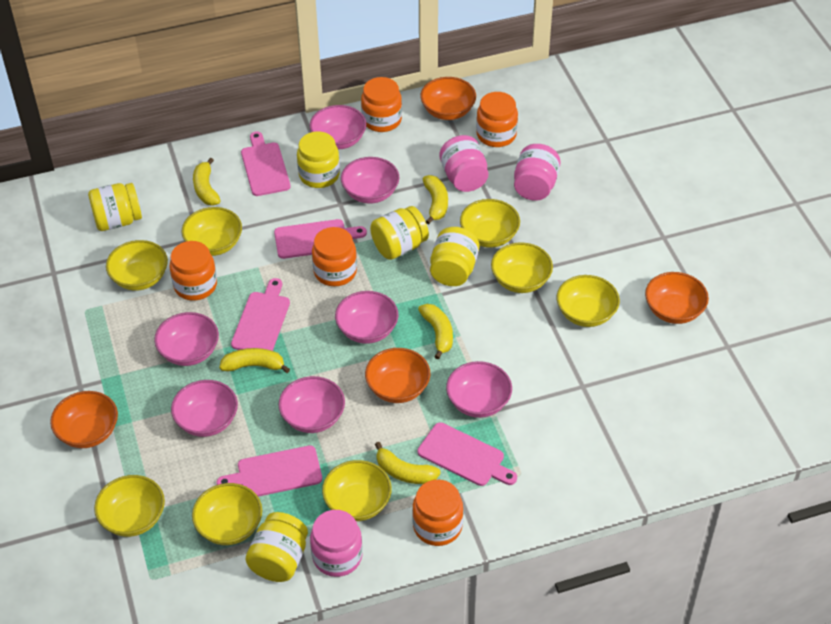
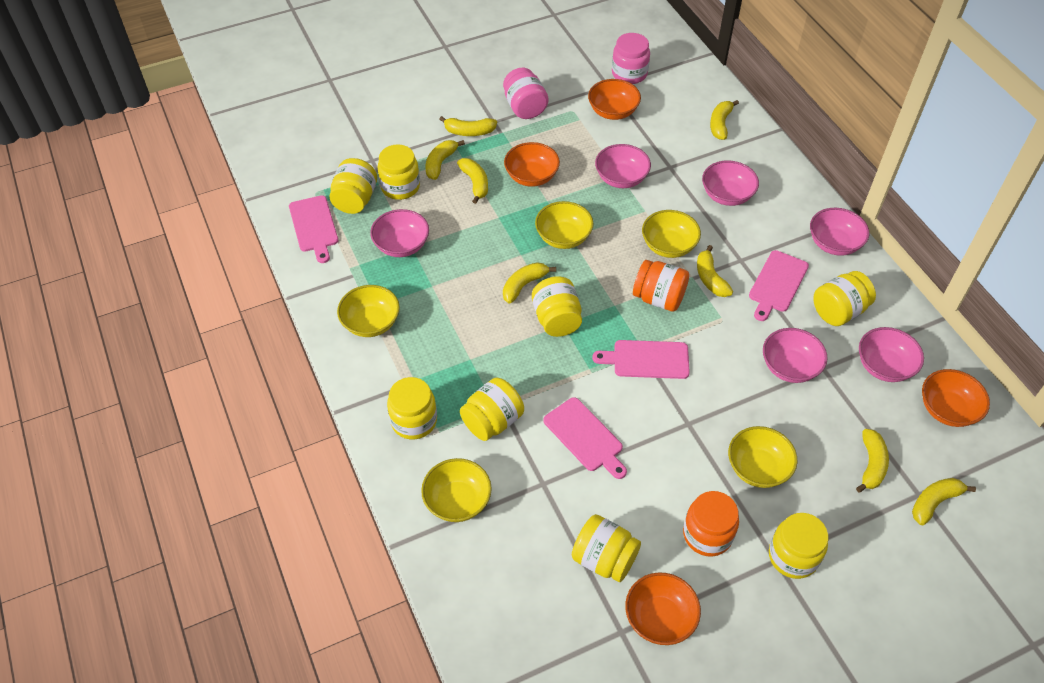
orange jar: 5 -> 2
pink bowl: 7 -> 6
pink cutting board: 5 -> 4
pink jar: 3 -> 2
yellow banana: 5 -> 8
yellow bowl: 8 -> 5
yellow jar: 5 -> 8

